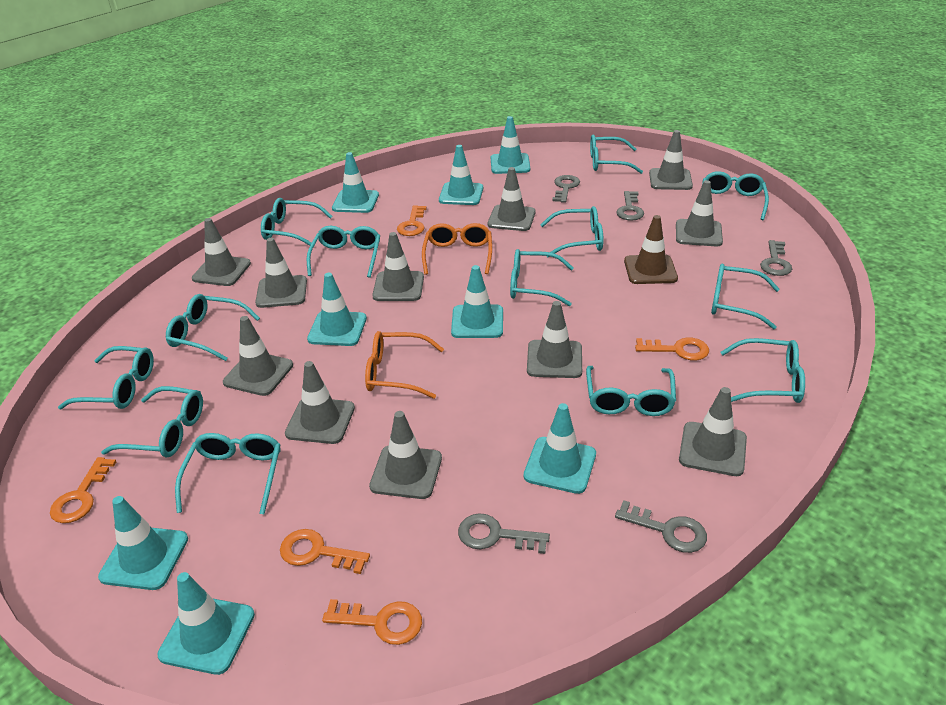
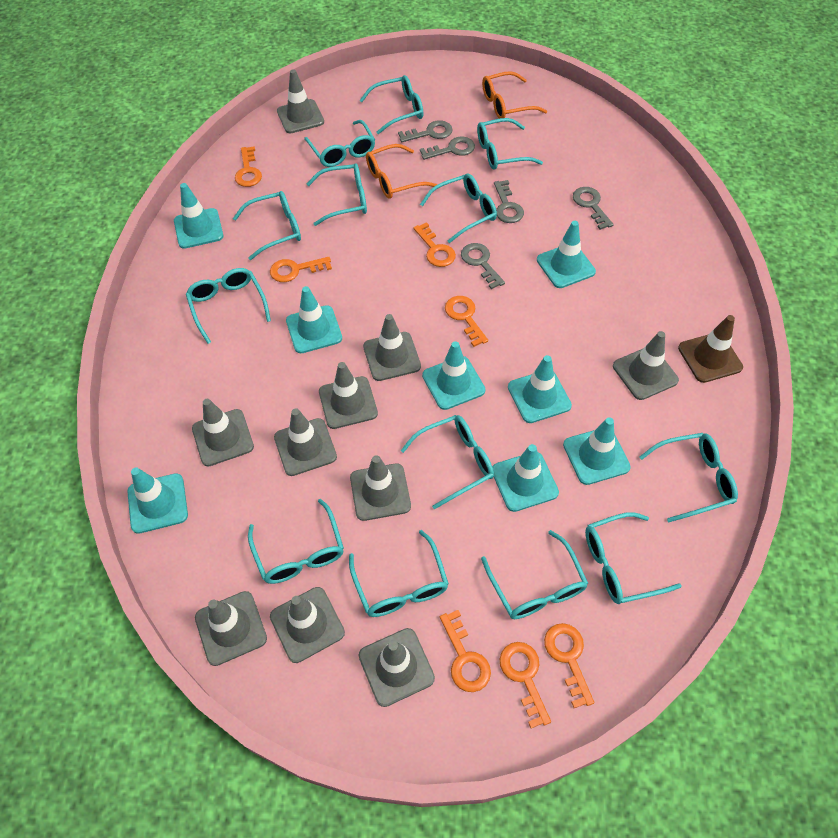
grey traffic cone: 11 -> 10
orange key: 5 -> 7

